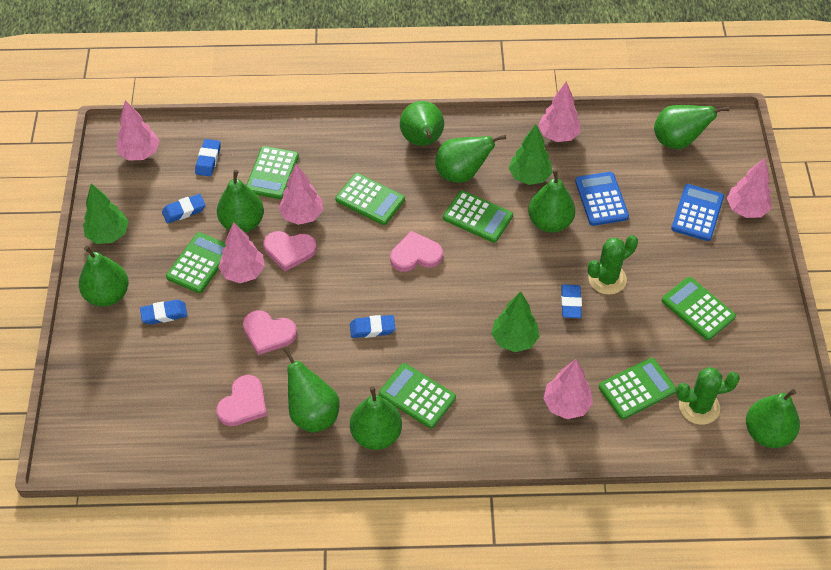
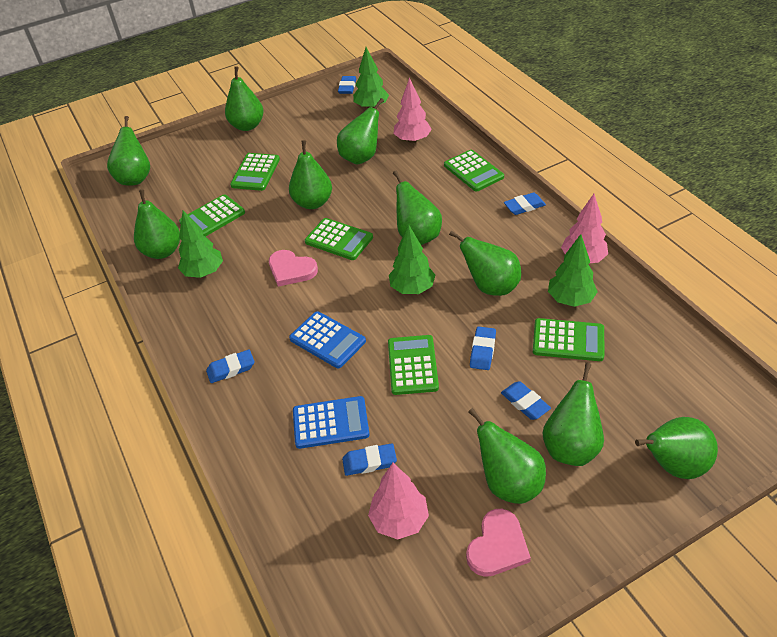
blue eraser: 5 -> 6
green cactus: 2 -> 0
green calculator: 7 -> 6
green pear: 9 -> 10
green tree: 3 -> 4
pink heart: 4 -> 2
pink tree: 6 -> 3

